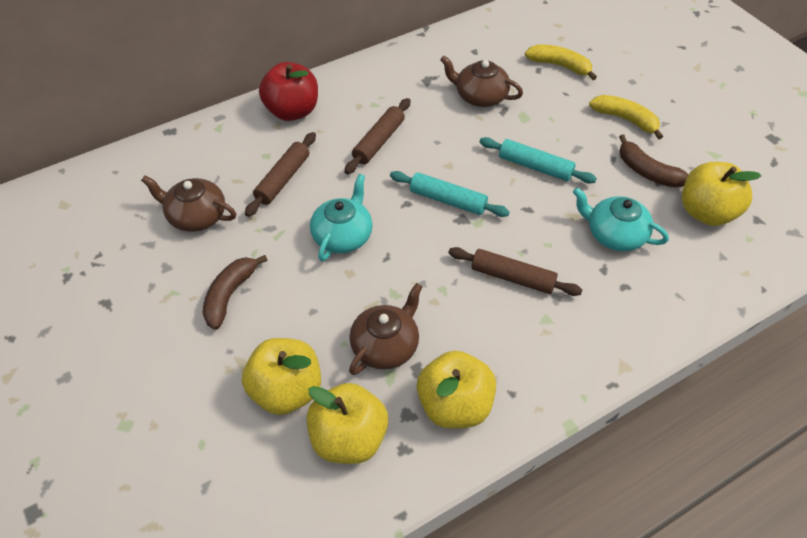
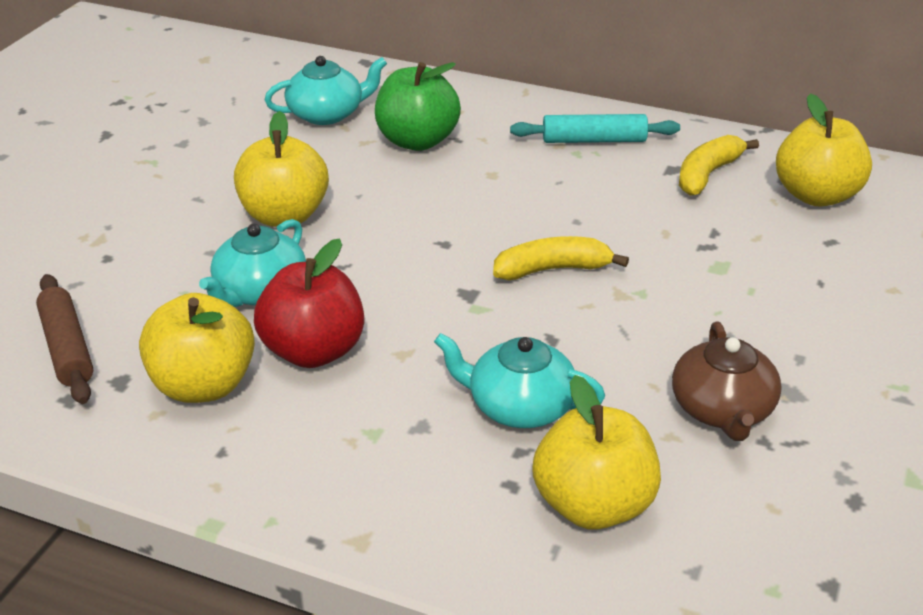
brown banana: 2 -> 0
brown rolling pin: 3 -> 1
brown teapot: 3 -> 1
green apple: 0 -> 1
turquoise rolling pin: 2 -> 1
turquoise teapot: 2 -> 3

